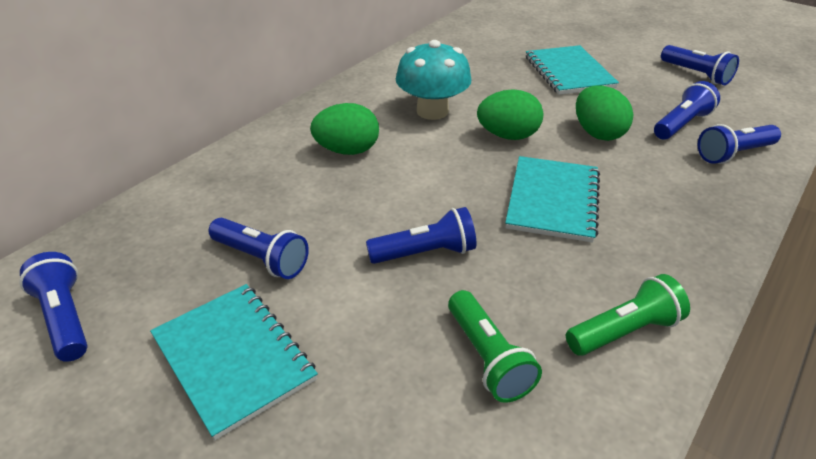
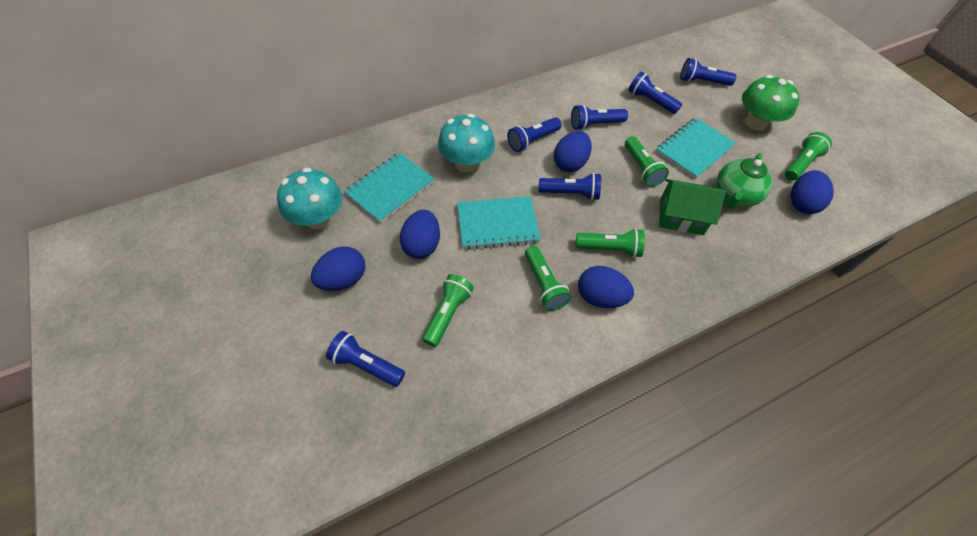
blue egg: 0 -> 5
green egg: 3 -> 0
green flashlight: 2 -> 5
green house: 0 -> 1
green mushroom: 0 -> 1
green teapot: 0 -> 1
turquoise mushroom: 1 -> 2

